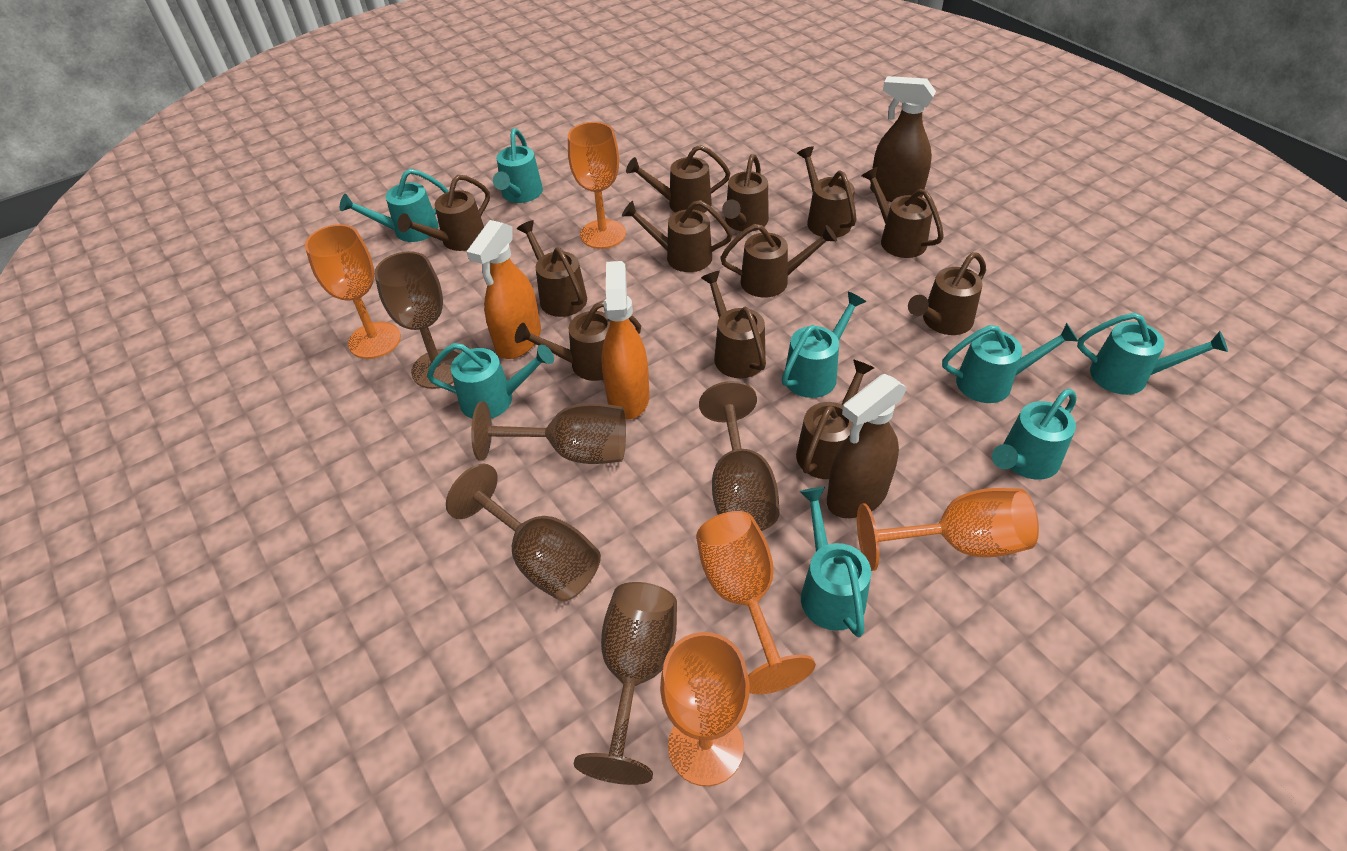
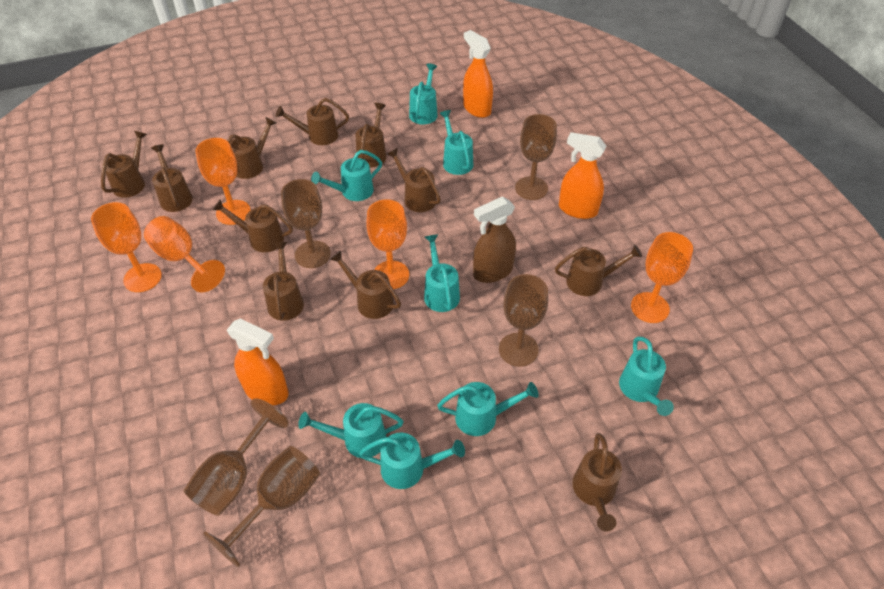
brown spray bottle: 2 -> 1
brown watering can: 12 -> 11
orange spray bottle: 2 -> 3

